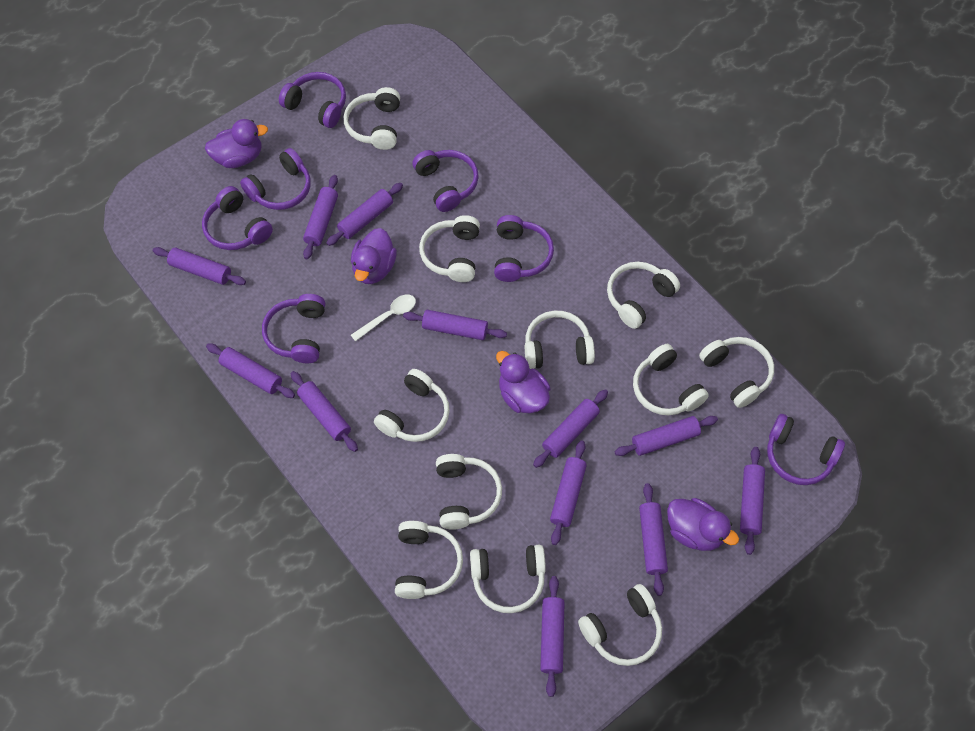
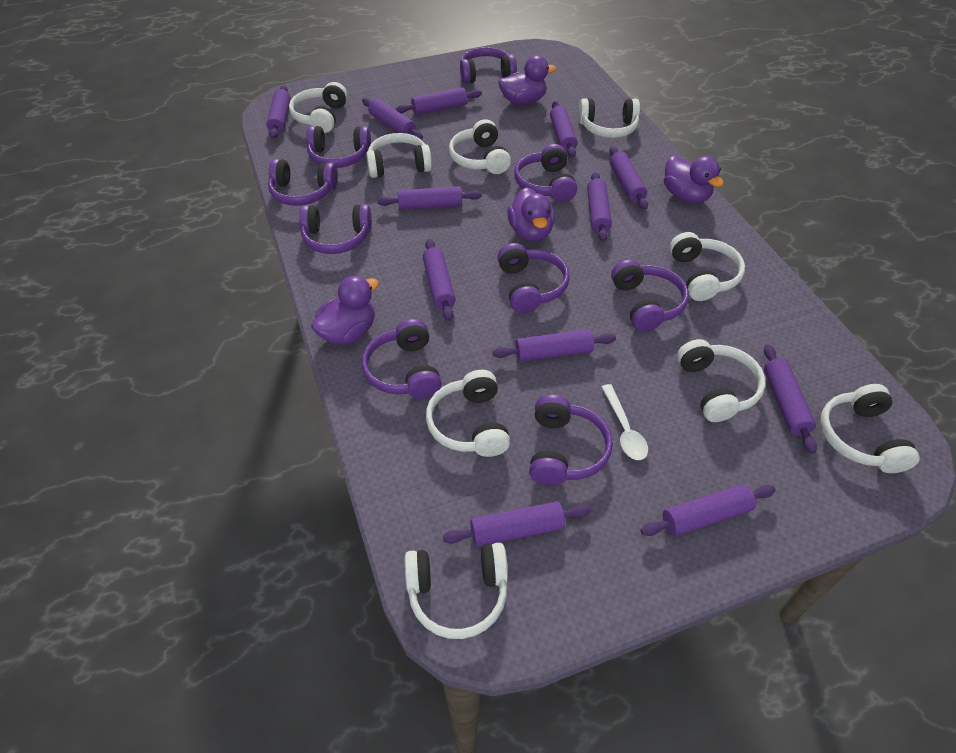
purple headphones: 7 -> 9
white headphones: 11 -> 9

